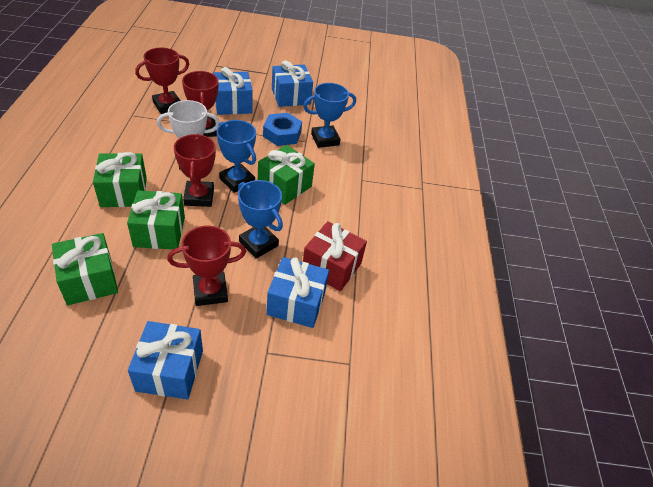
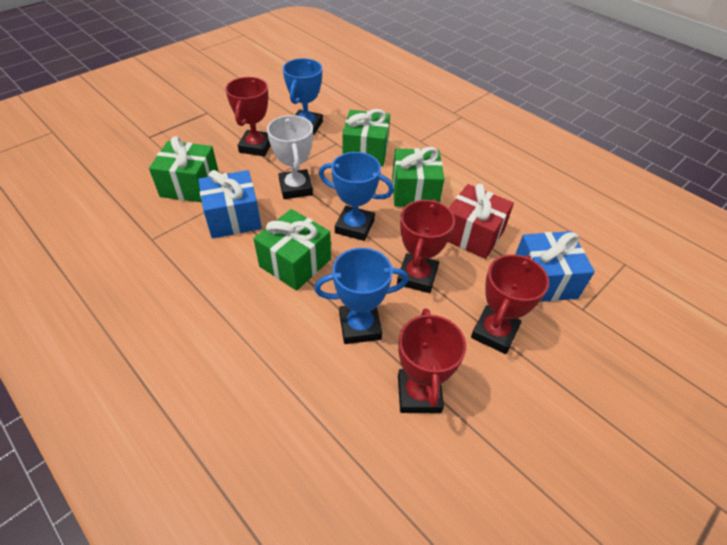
blue gift: 4 -> 2
blue nut: 1 -> 0

